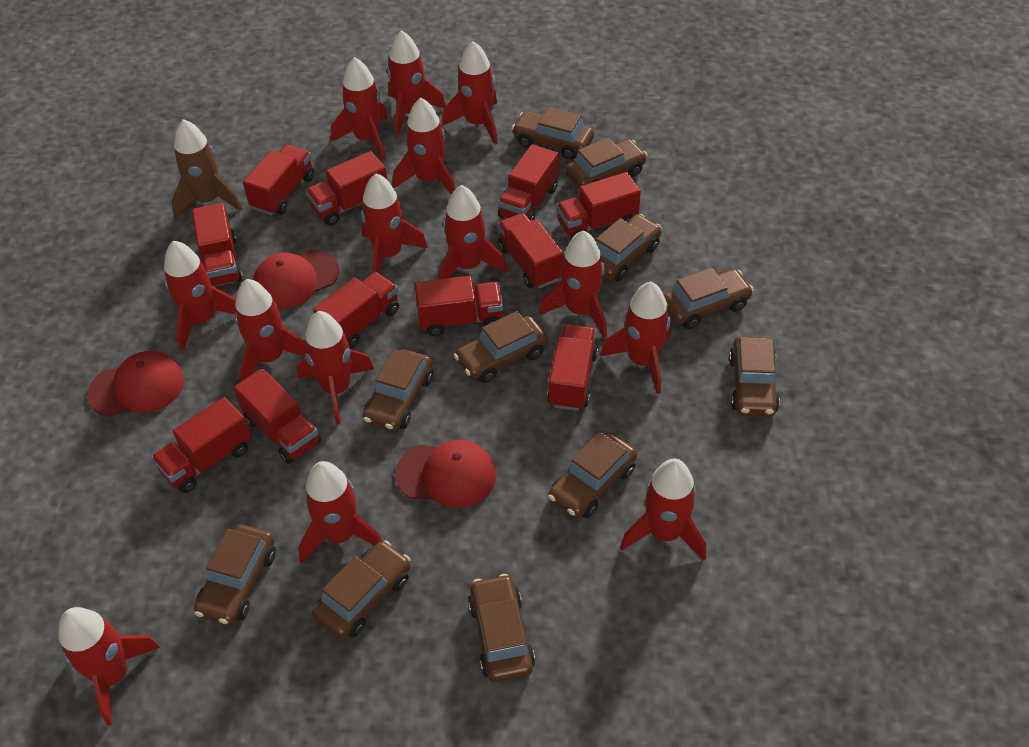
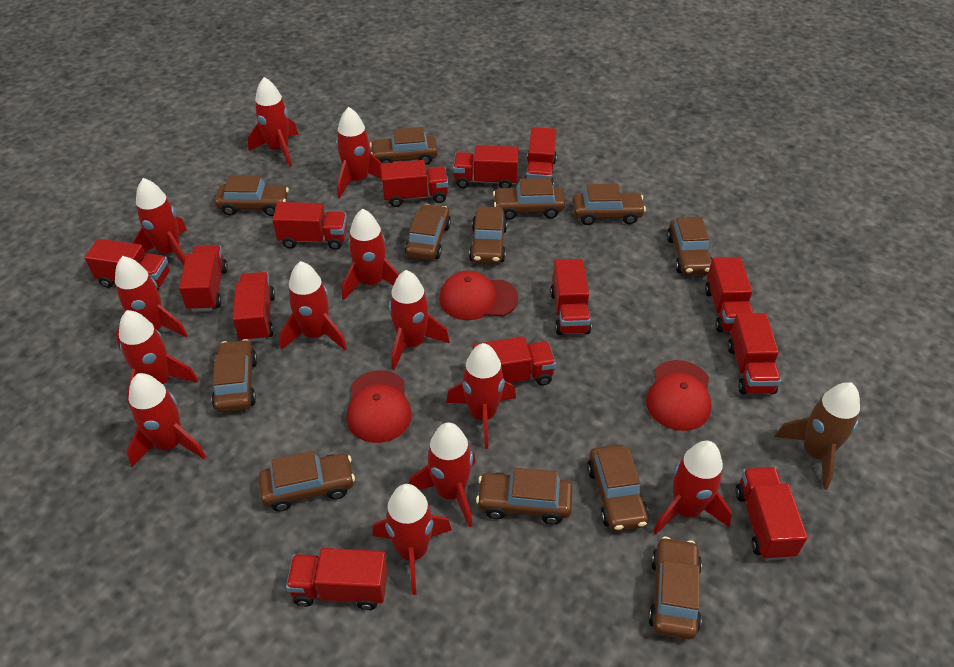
brown car: 11 -> 12
red rocket: 14 -> 13
red truck: 11 -> 13

